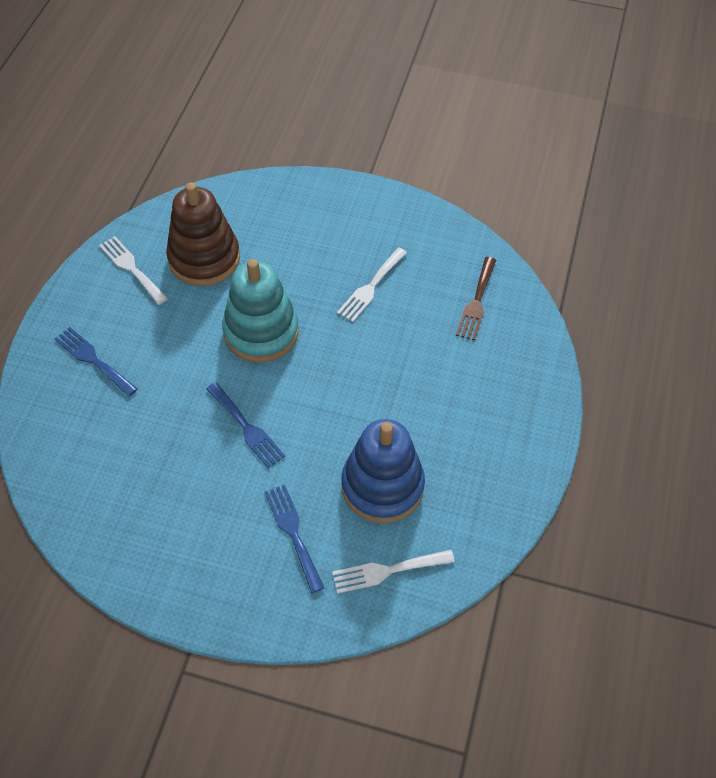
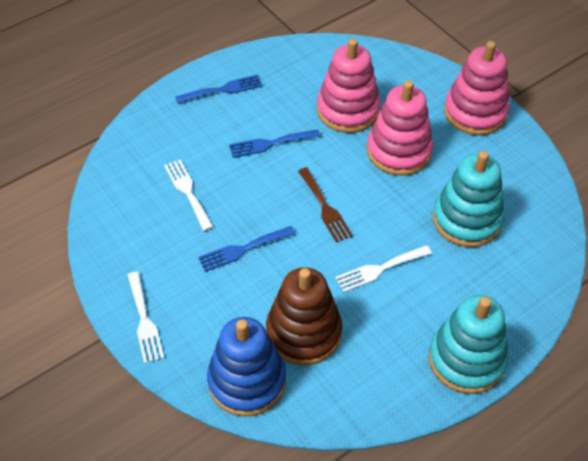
pink stacking toy: 0 -> 3
turquoise stacking toy: 1 -> 2

